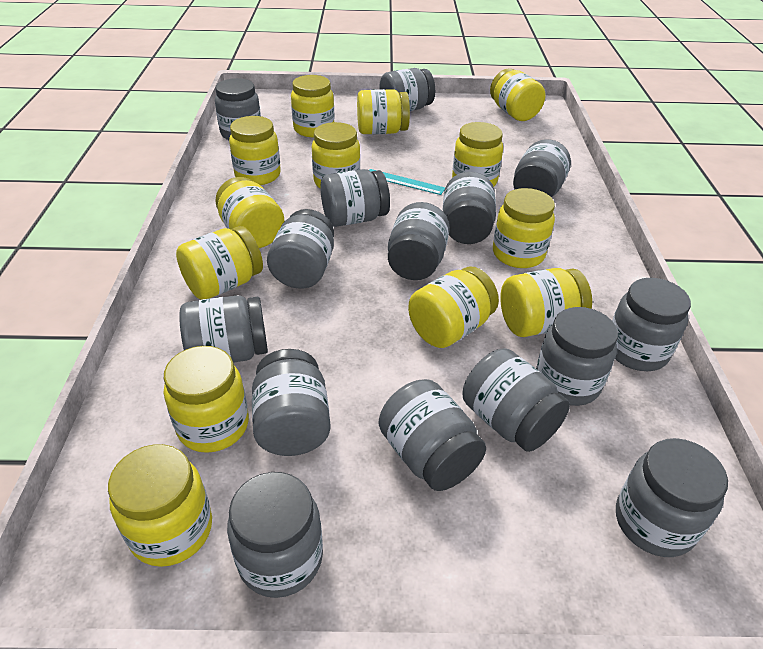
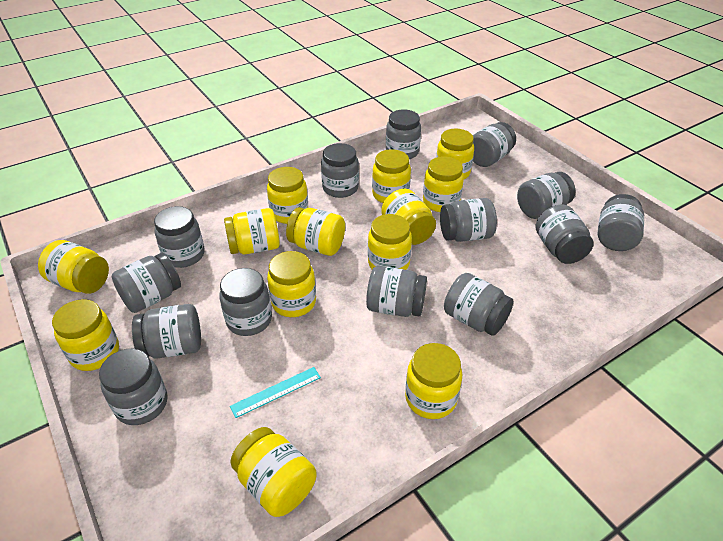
grey jar: 15 -> 14

